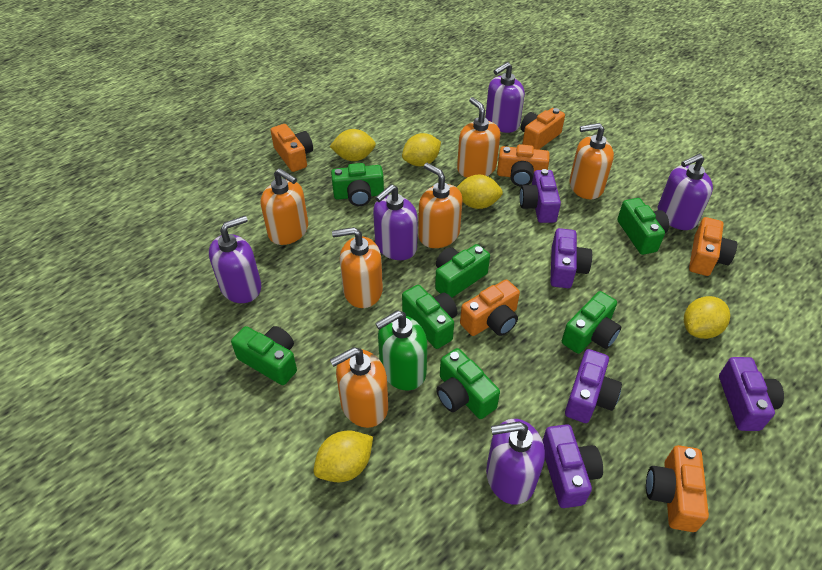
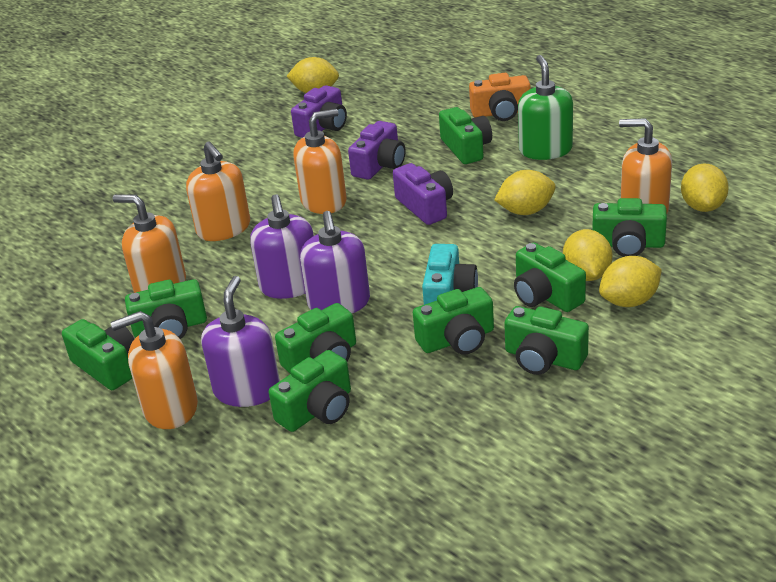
green camera: 7 -> 9
orange camera: 6 -> 1
orange soap dispenser: 6 -> 5
purple camera: 5 -> 3
purple soap dispenser: 5 -> 3
turquoise camera: 0 -> 1

